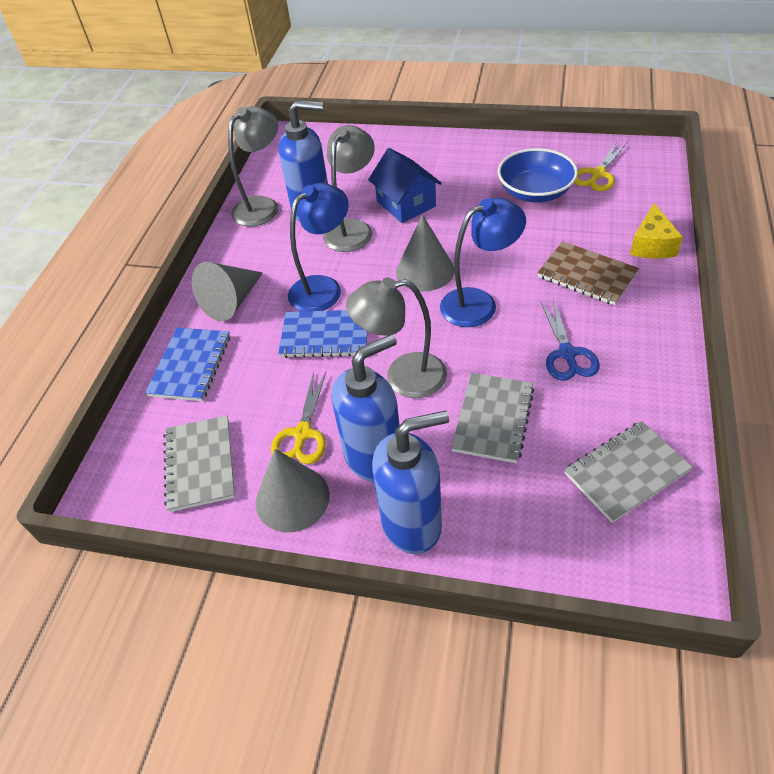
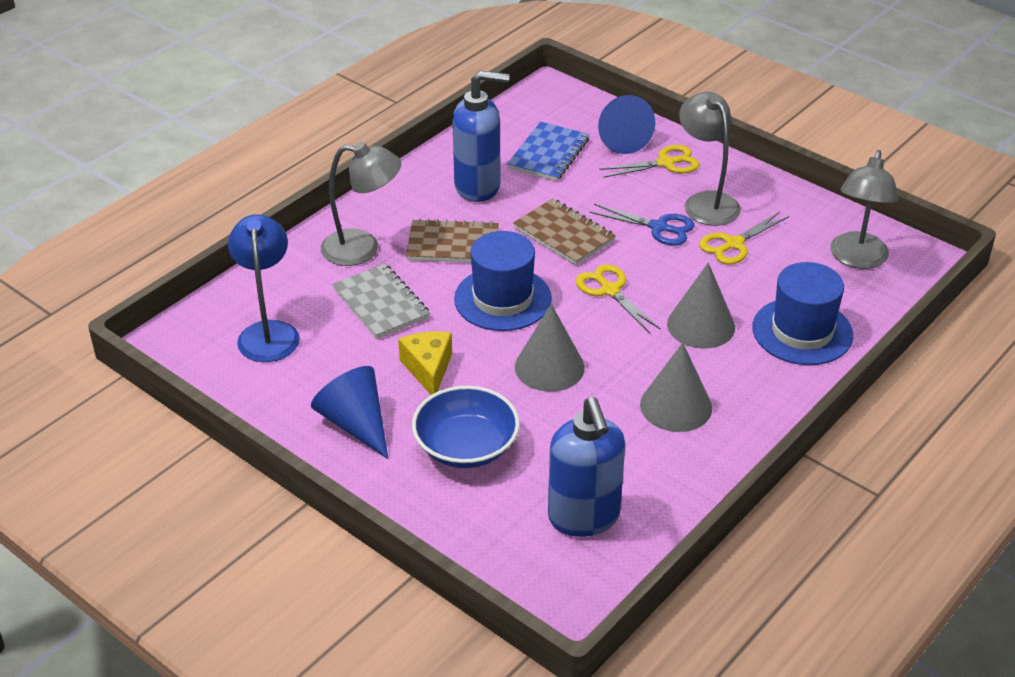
blue cone: 0 -> 2
blue hat: 0 -> 2
blue house: 1 -> 0
blue lamp: 2 -> 1
blue notebook: 2 -> 1
blue soap dispenser: 3 -> 2
brown notebook: 1 -> 2
grey notebook: 3 -> 1
yellow scissors: 2 -> 3

